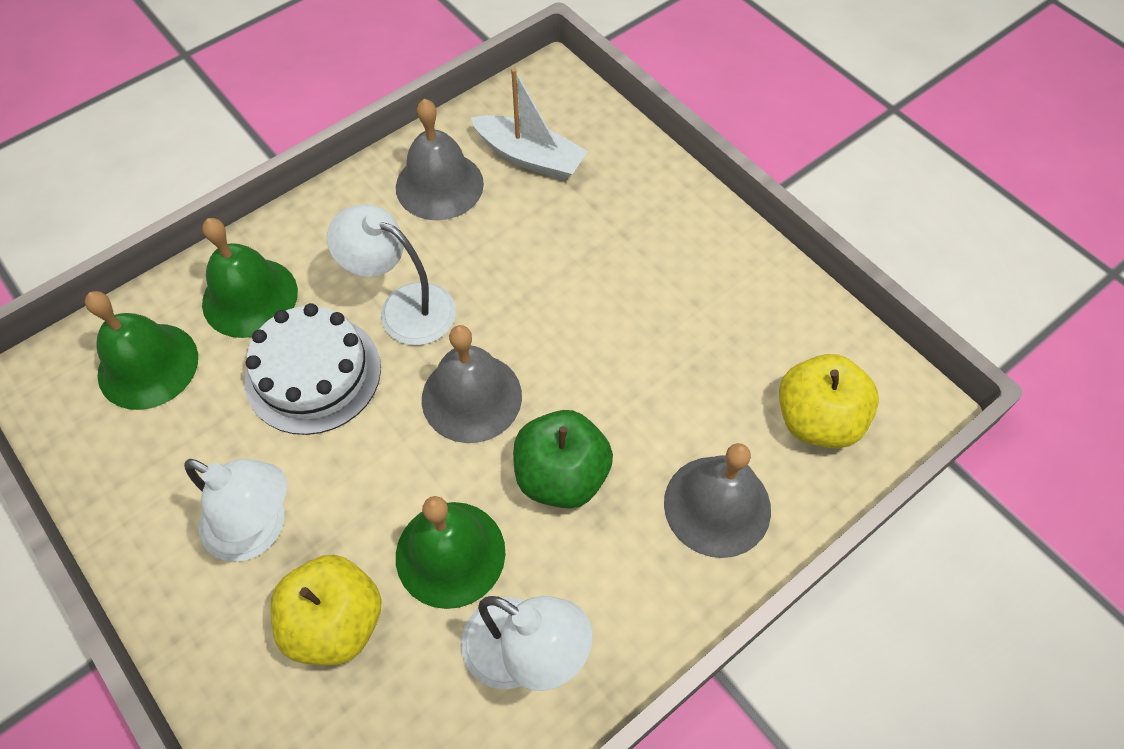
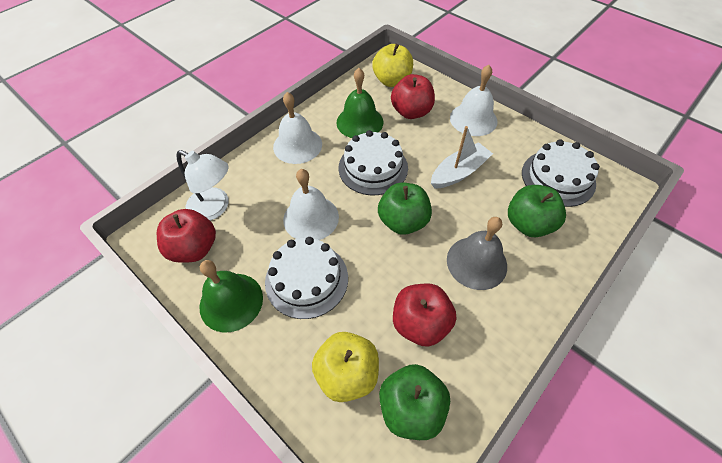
green apple: 1 -> 3
green bell: 3 -> 2
grey bell: 3 -> 1
red apple: 0 -> 3
white bell: 0 -> 3
white cake: 1 -> 3
white lamp: 3 -> 1

